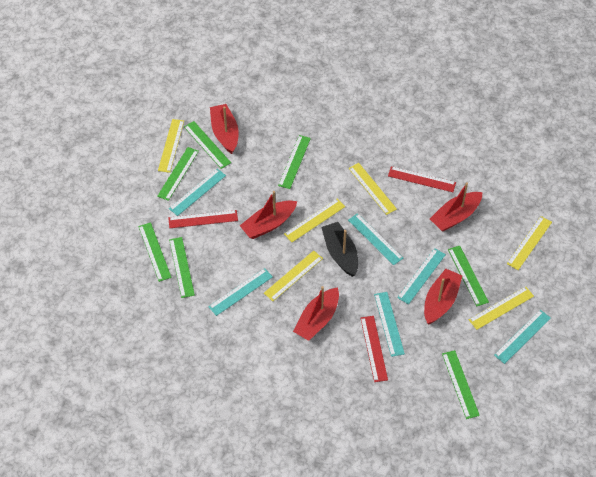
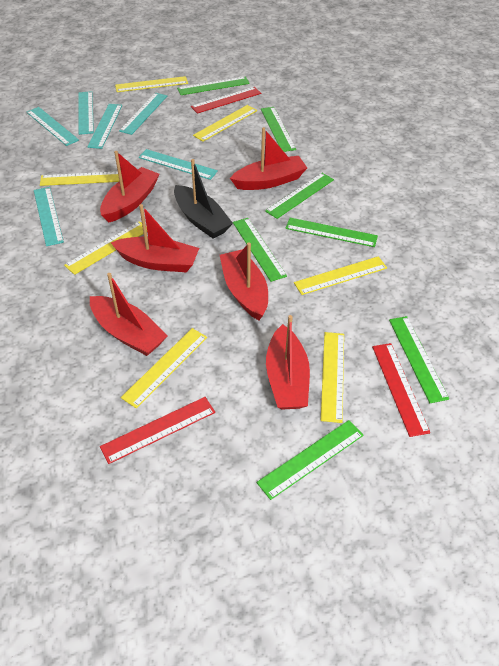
red boat: 5 -> 6
yellow ruler: 6 -> 7

